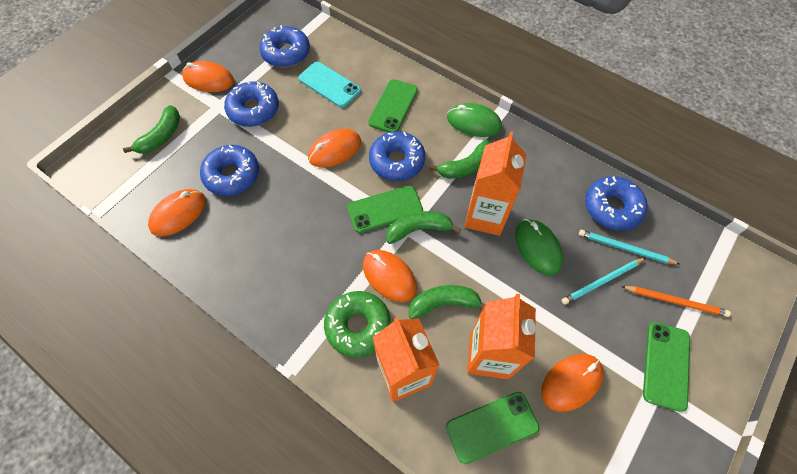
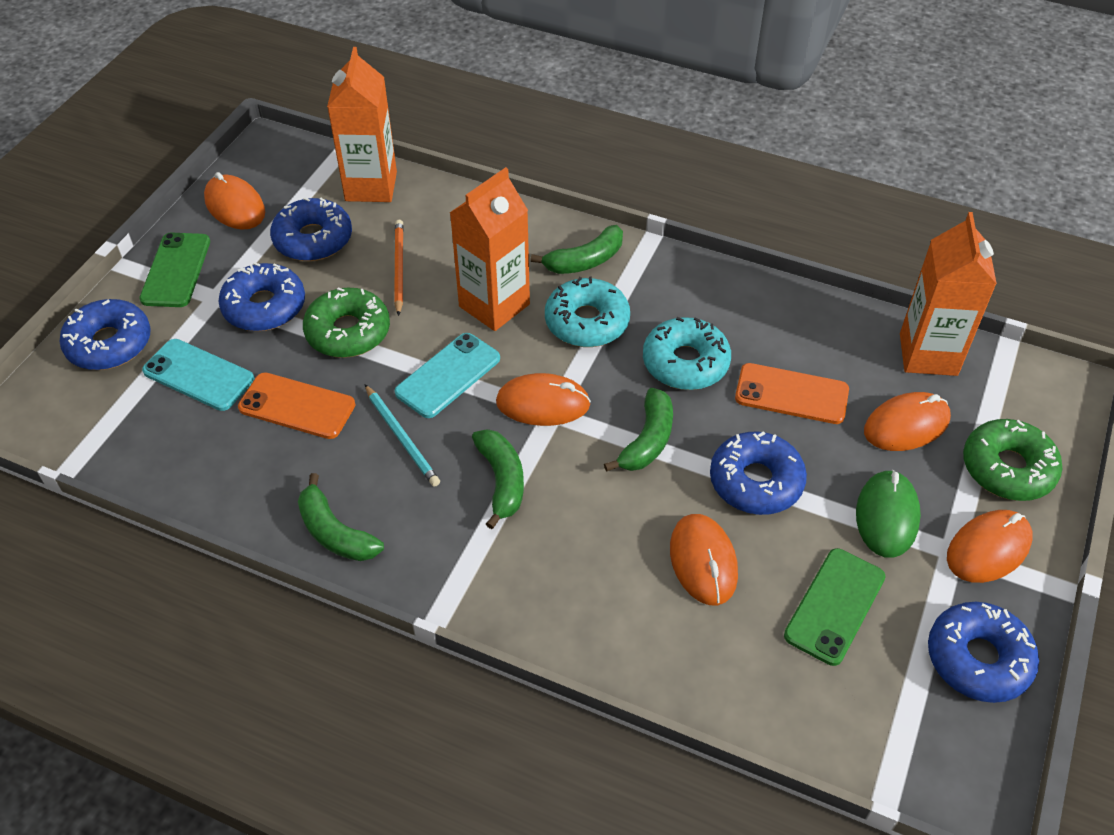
green donut: 1 -> 2
green mouse: 2 -> 1
green phone: 4 -> 2
orange phone: 0 -> 2
turquoise donut: 0 -> 2
turquoise pencil: 2 -> 1
turquoise phone: 1 -> 2

